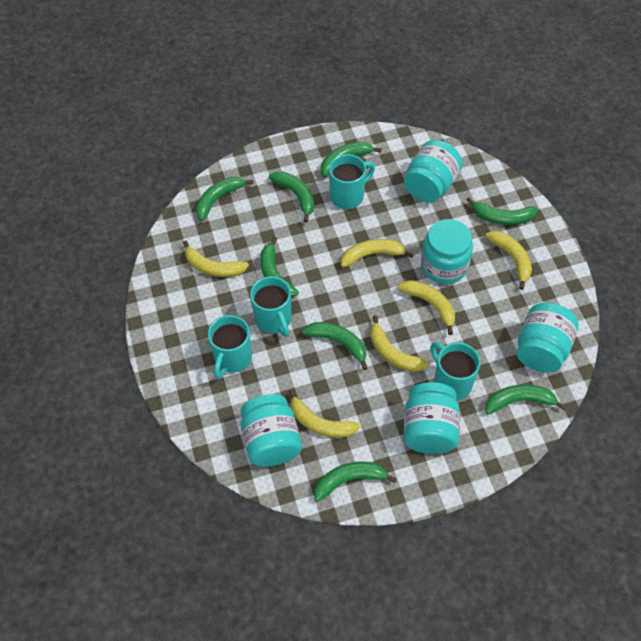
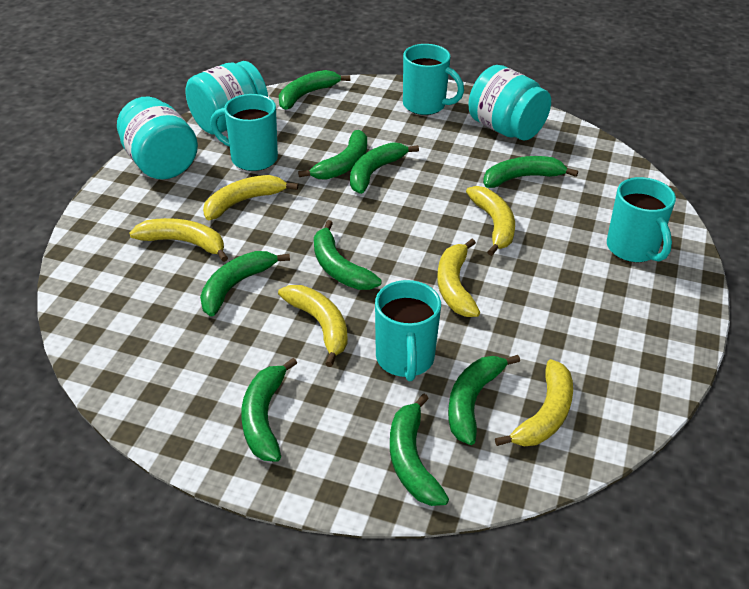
green banana: 8 -> 9
turquoise jar: 5 -> 3

